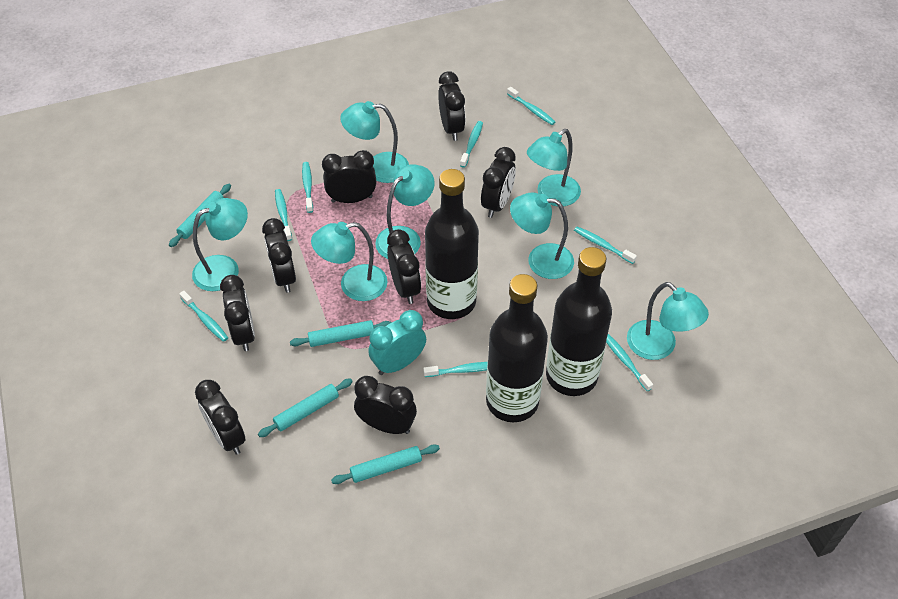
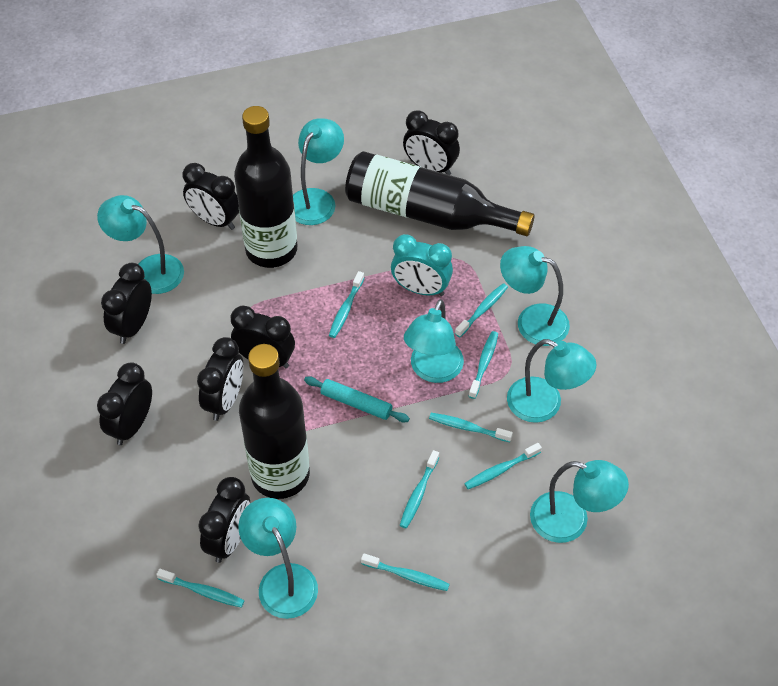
black clock: 8 -> 7
turquoise rolling pin: 4 -> 1

